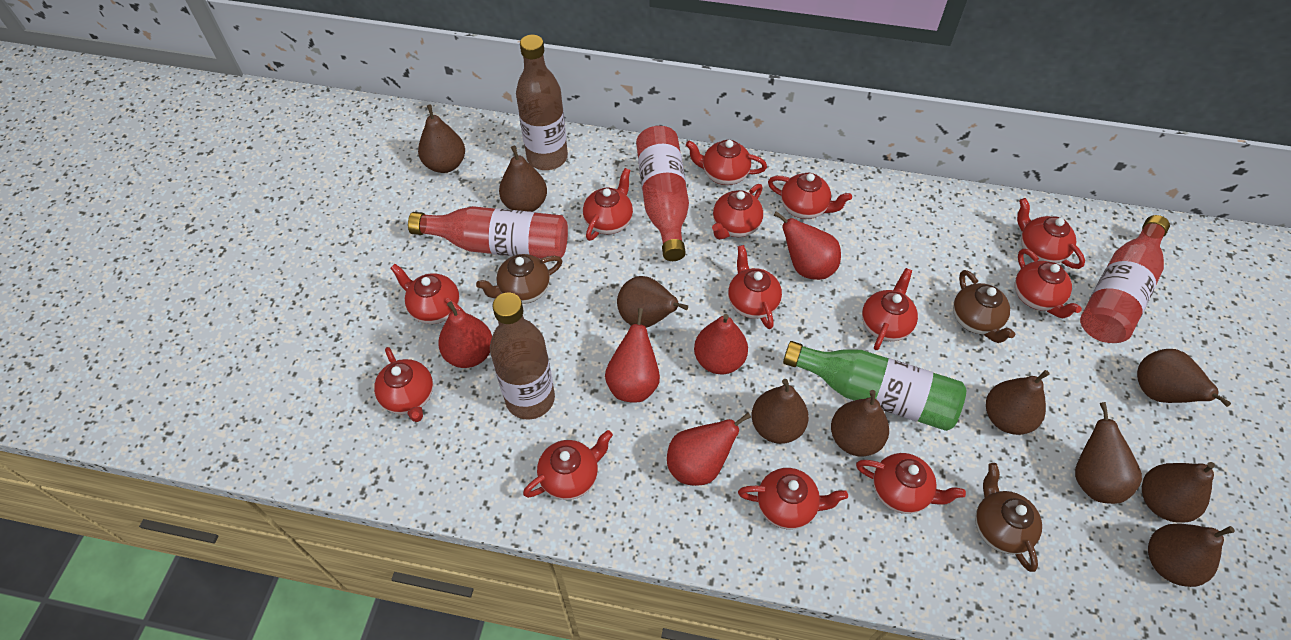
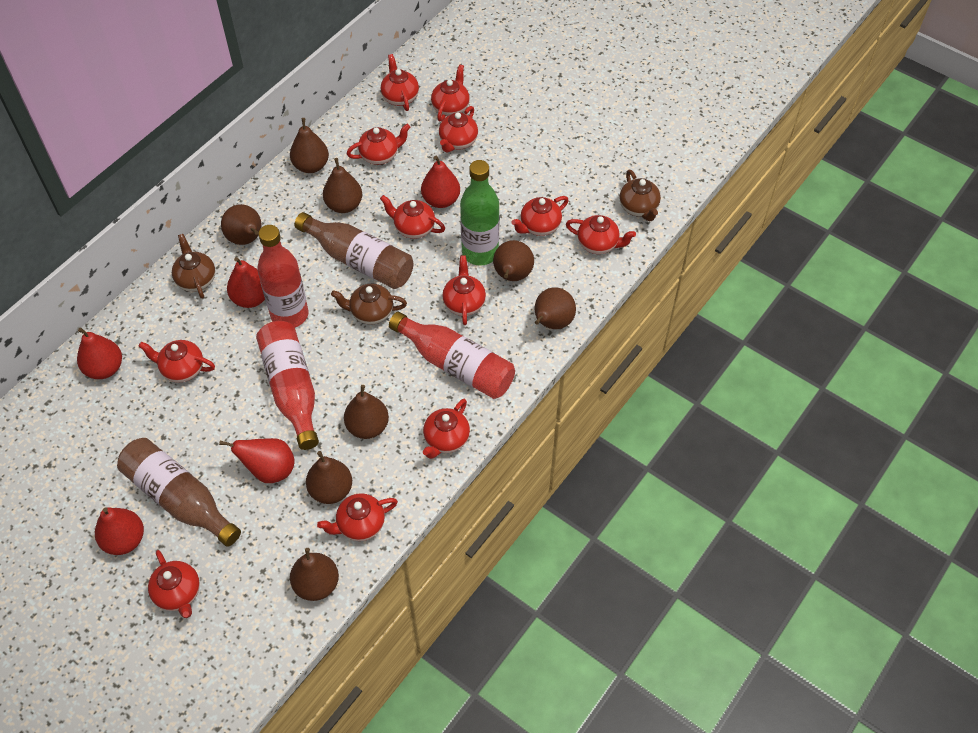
brown pear: 10 -> 8
red teapot: 13 -> 12

